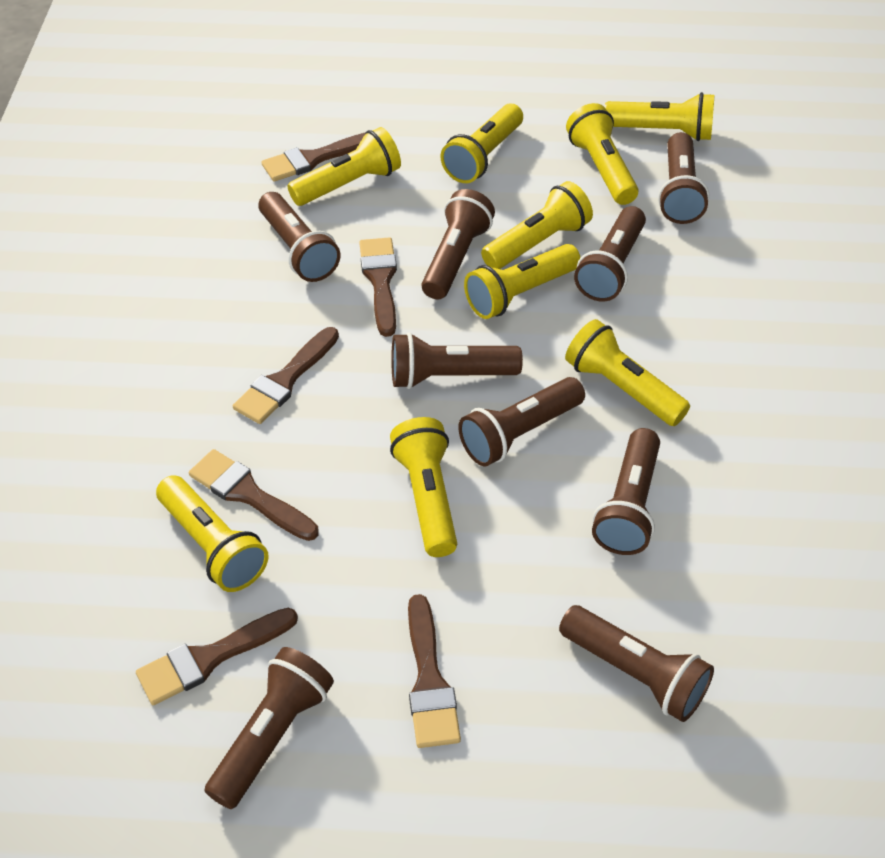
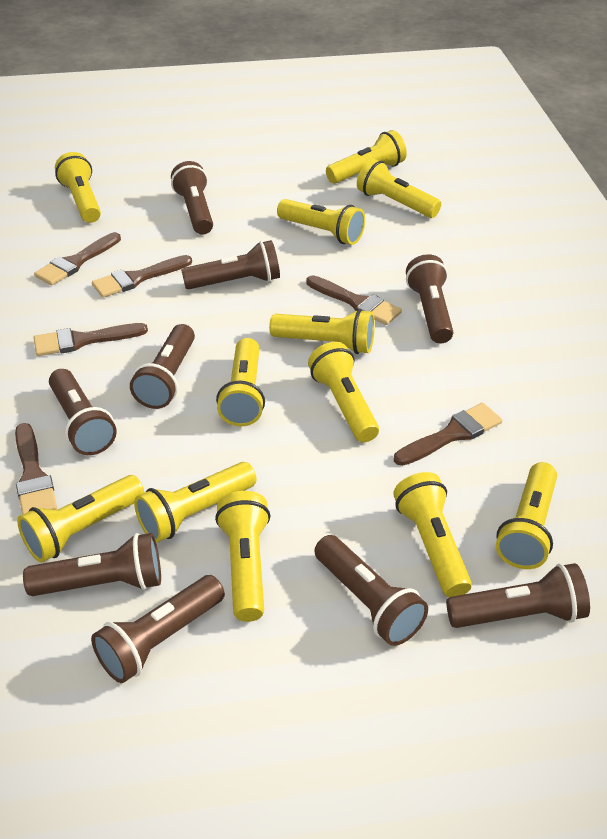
yellow flashlight: 9 -> 12

